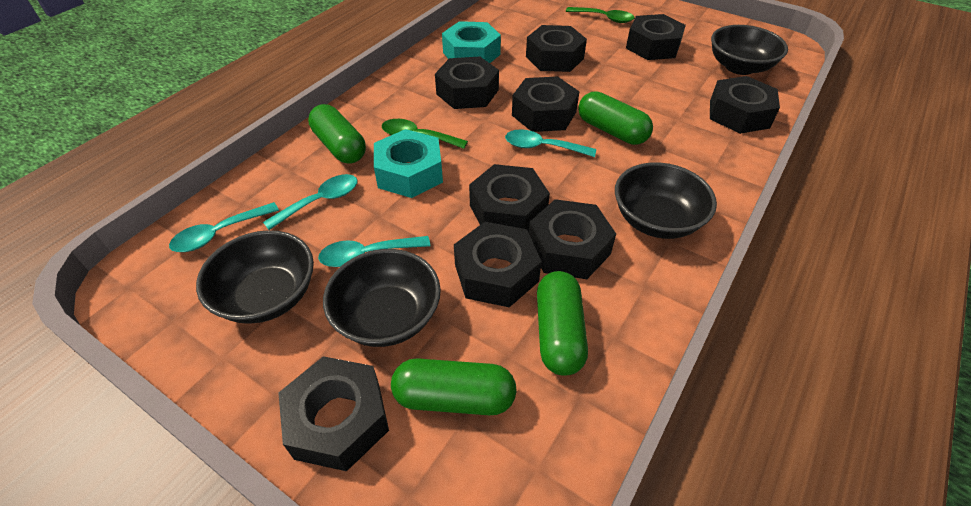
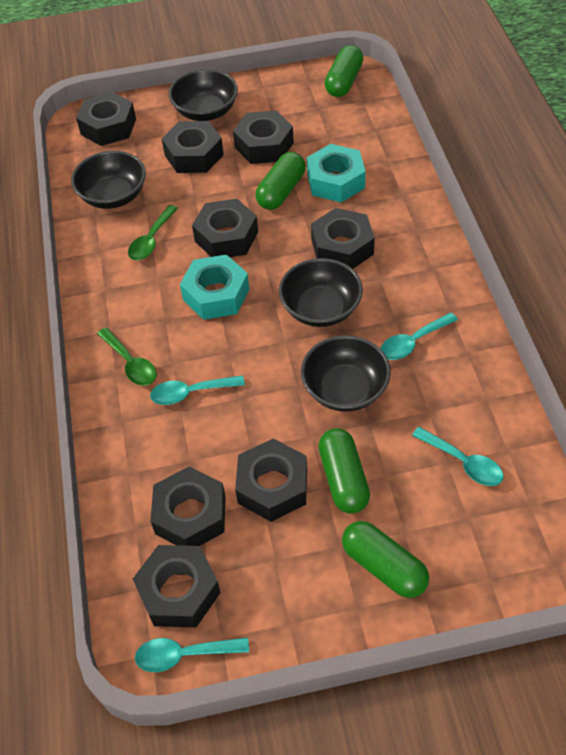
black nut: 9 -> 8

